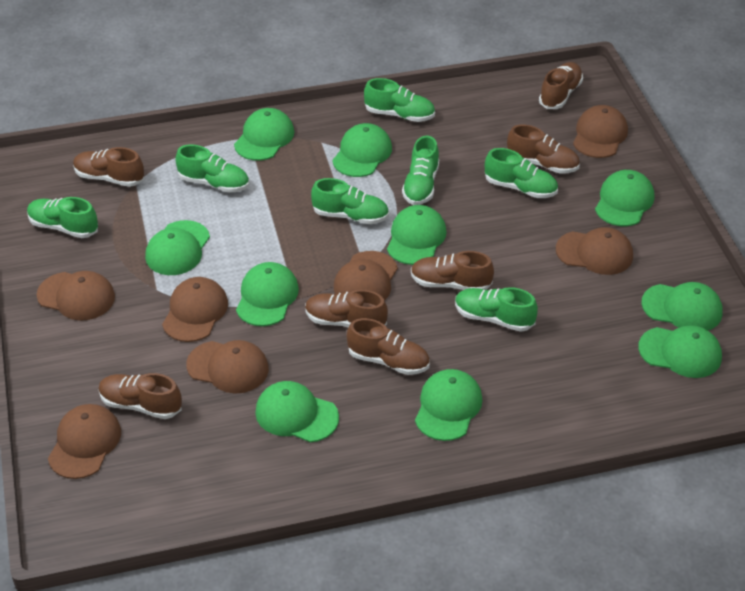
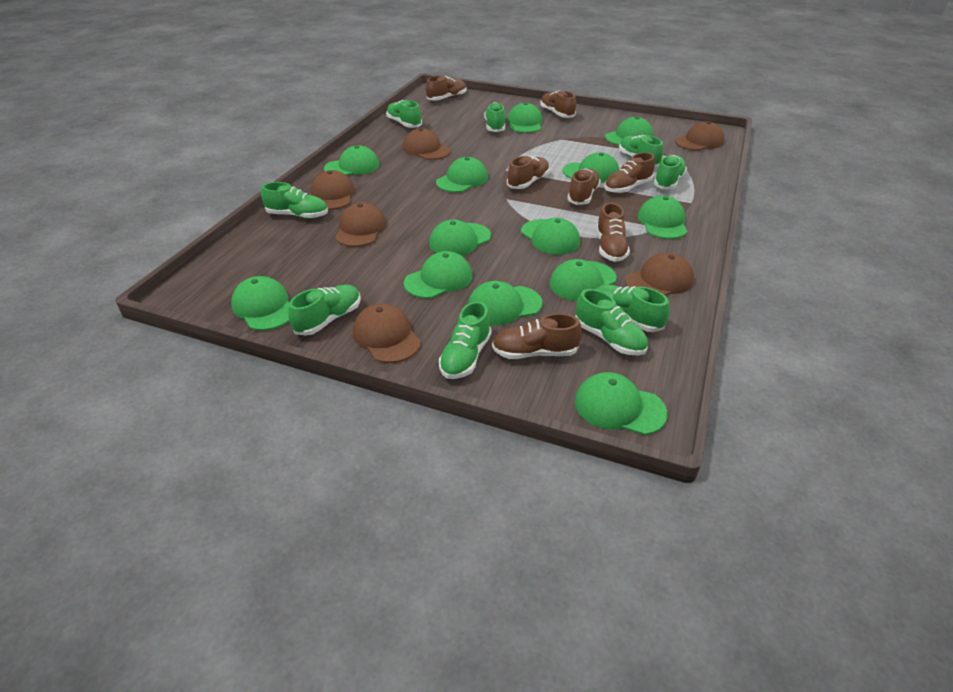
brown cap: 7 -> 6
green cap: 10 -> 13
green shoe: 7 -> 9

